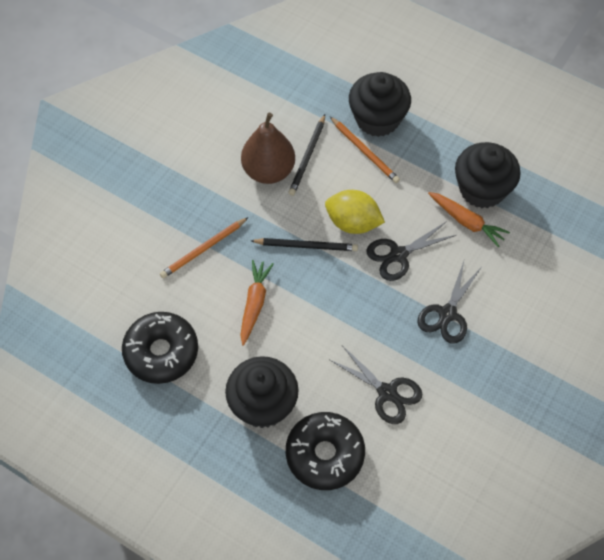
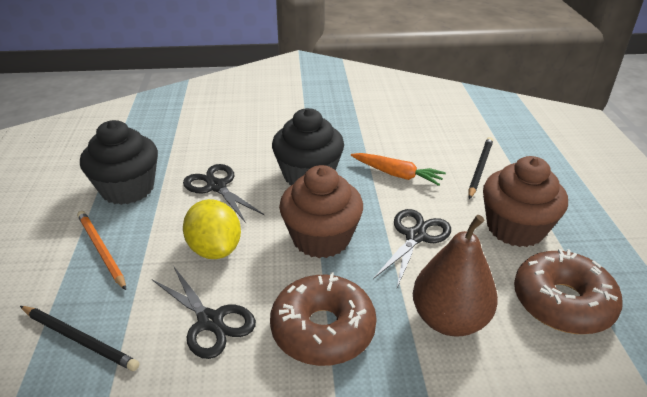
black cupcake: 3 -> 2
black donut: 2 -> 0
brown cupcake: 0 -> 2
brown donut: 0 -> 2
orange carrot: 2 -> 1
orange pencil: 2 -> 1

